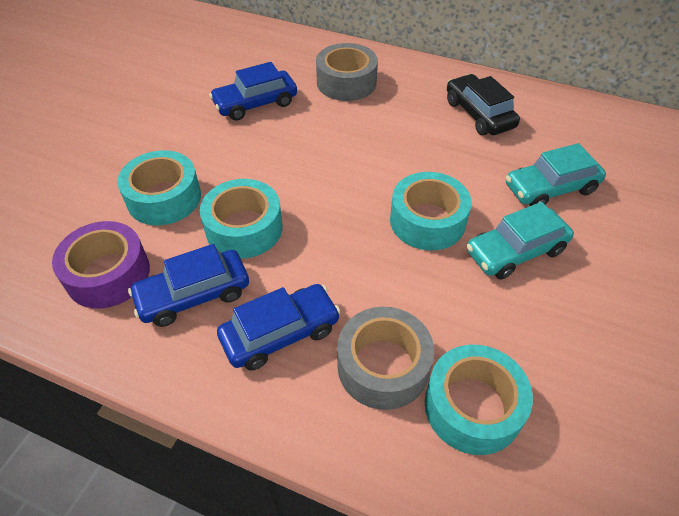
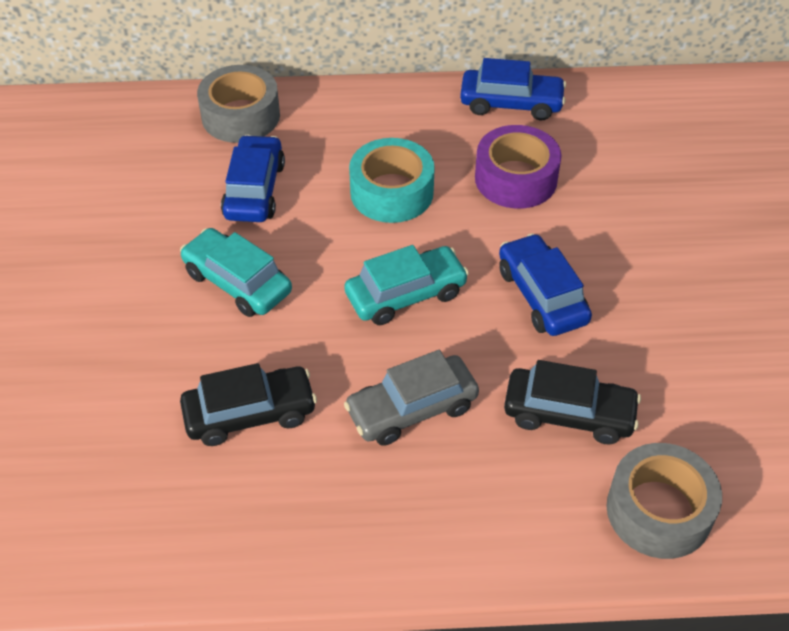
black car: 1 -> 2
grey car: 0 -> 1
turquoise tape: 4 -> 1

